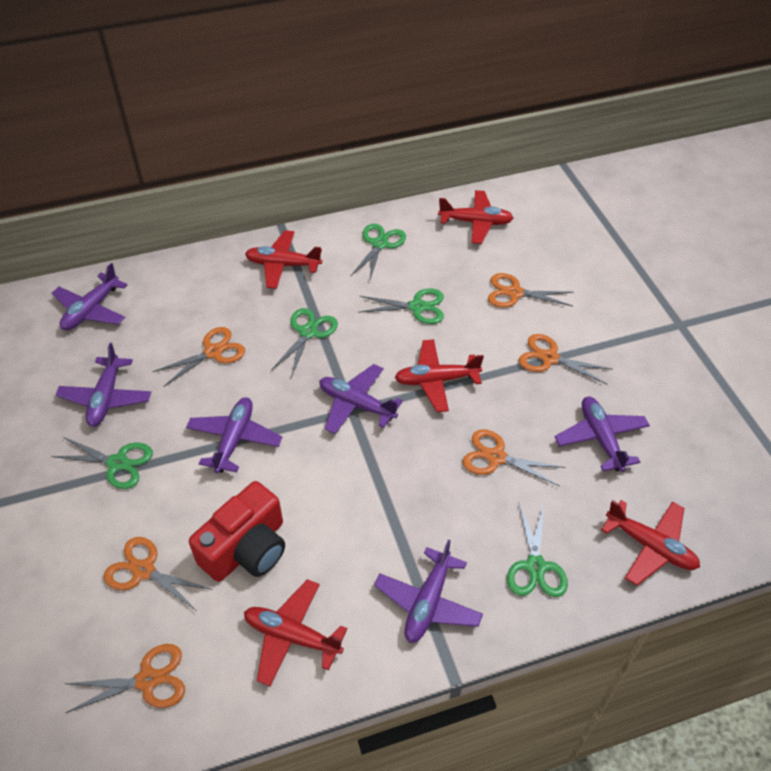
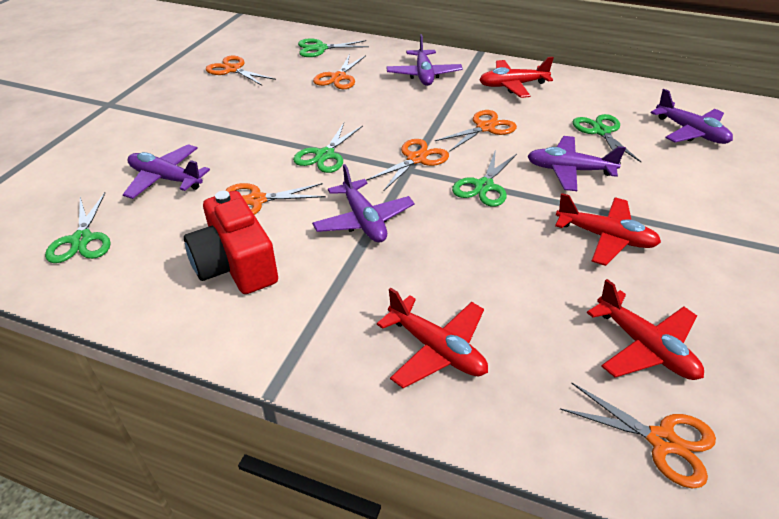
purple plane: 6 -> 5
red plane: 5 -> 4

